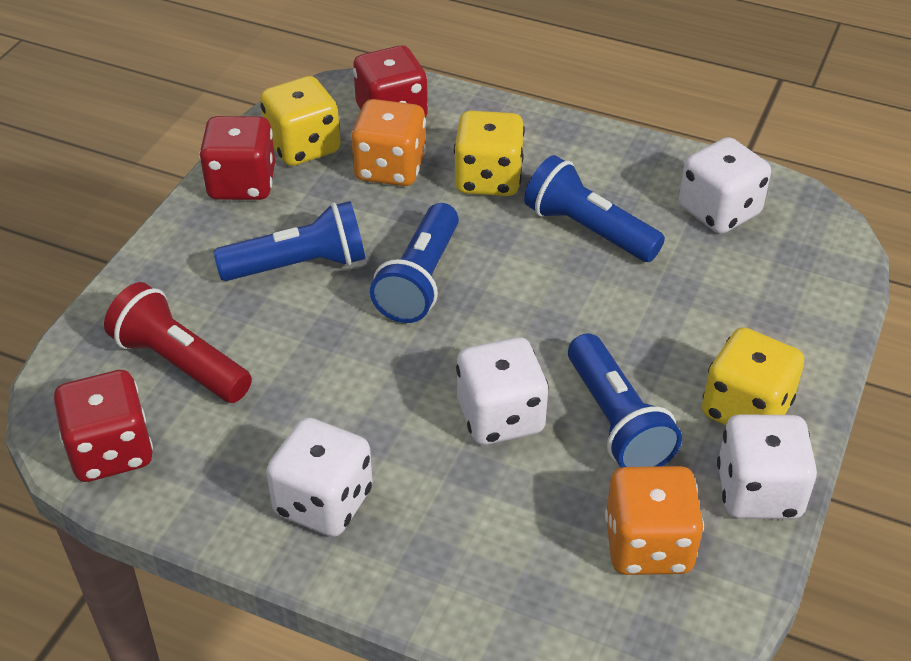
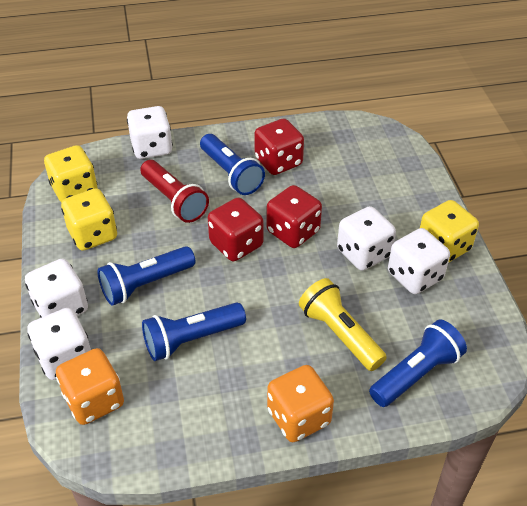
white dice: 4 -> 5
yellow flashlight: 0 -> 1

